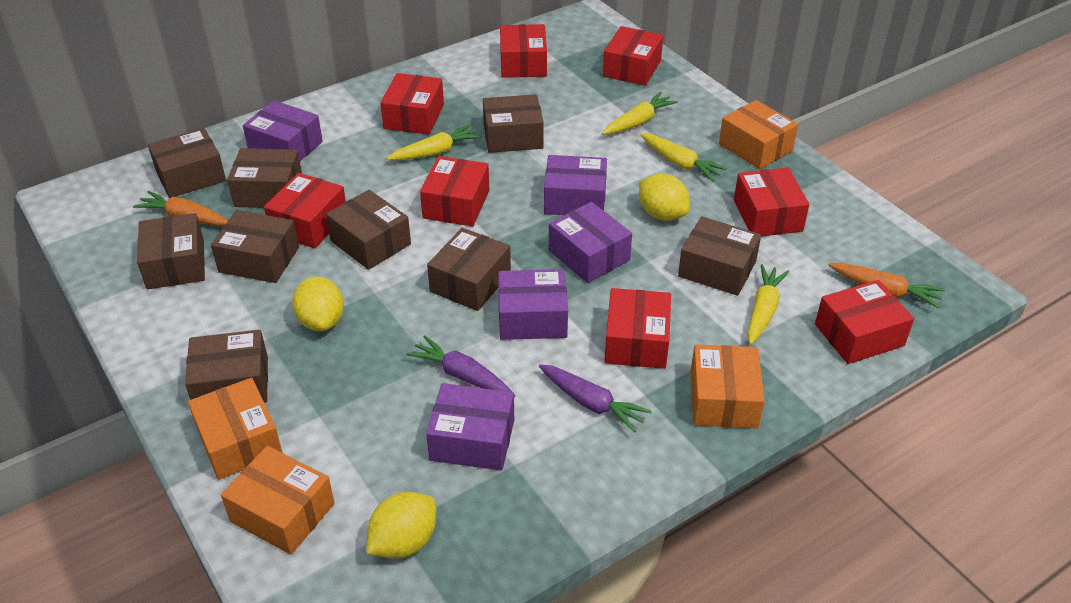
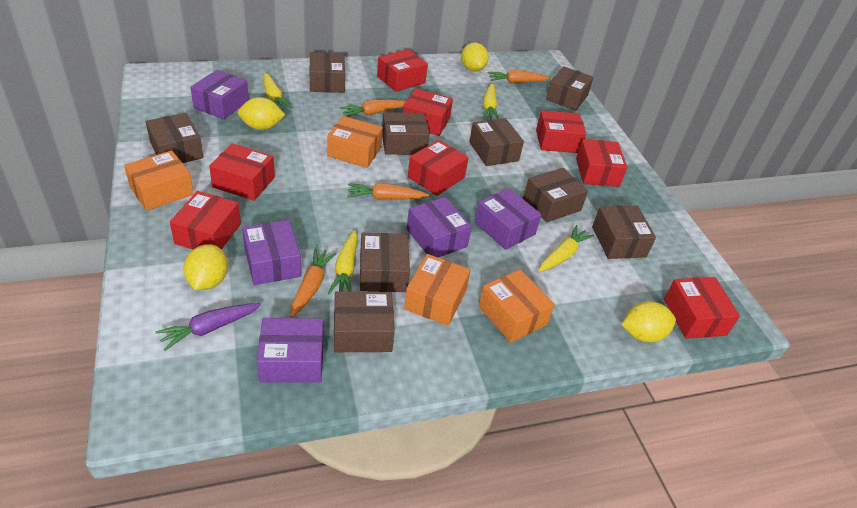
orange carrot: 2 -> 4
purple carrot: 2 -> 1
yellow lemon: 3 -> 4

